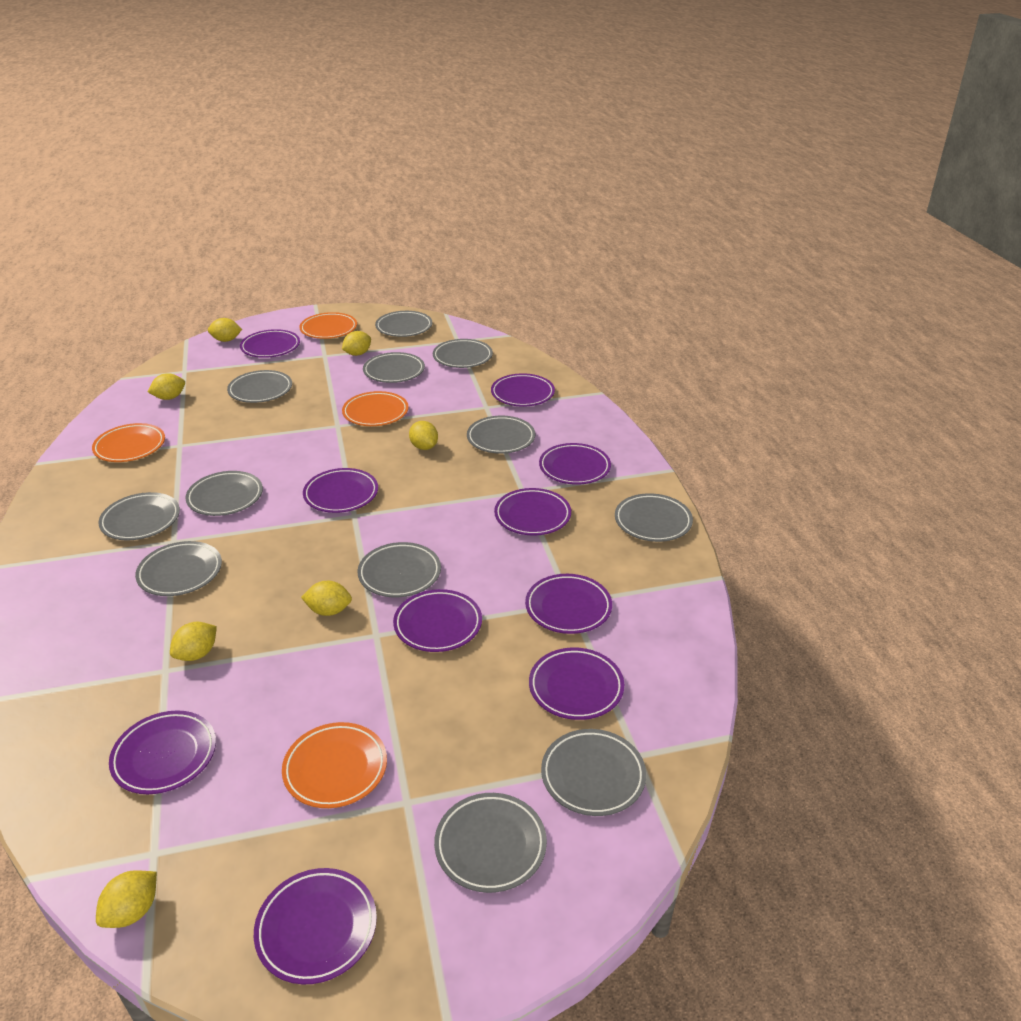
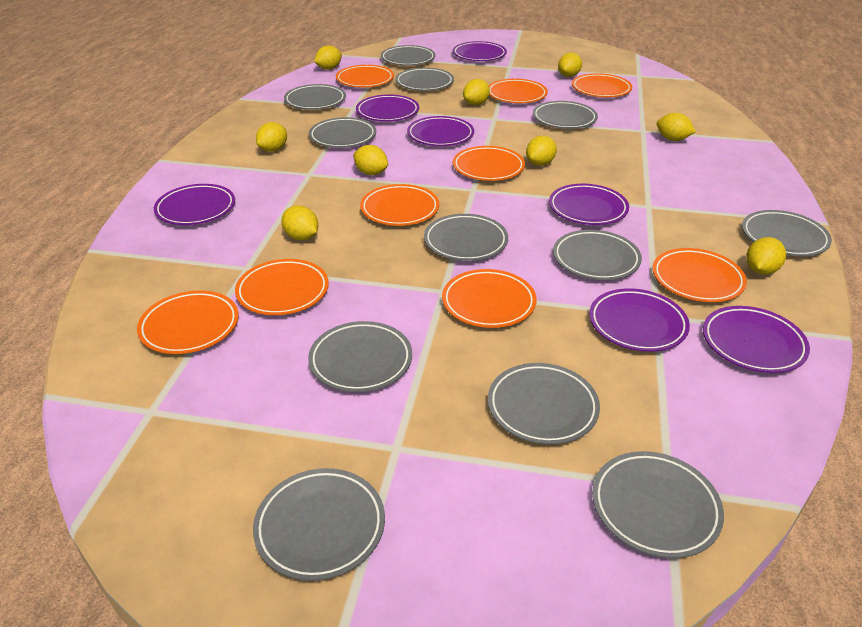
orange plate: 4 -> 9
purple plate: 10 -> 7
yellow lemon: 7 -> 9

